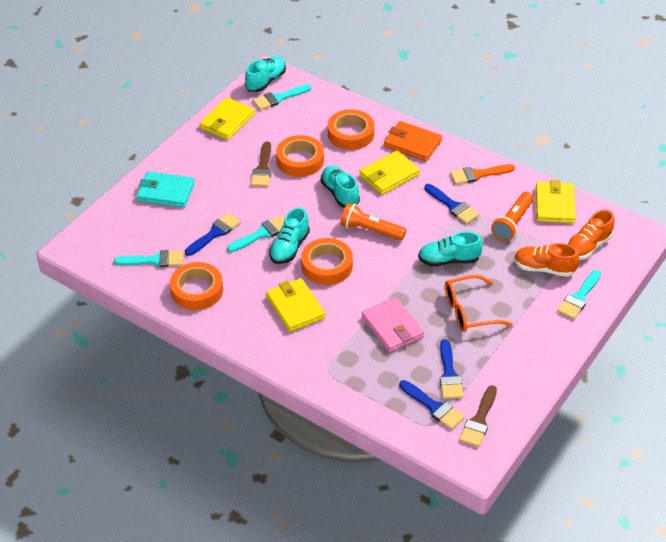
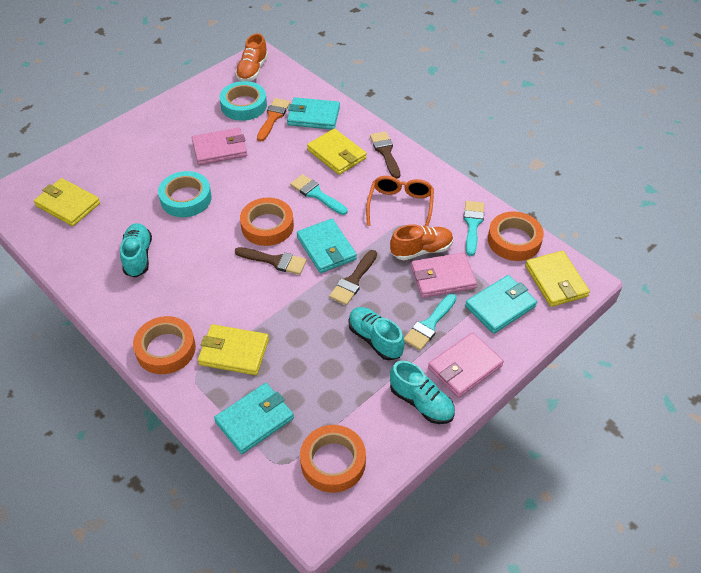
blue brush: 4 -> 0
brown brush: 2 -> 3
orange flashlight: 2 -> 0
orange wallet: 1 -> 0
pink wallet: 1 -> 3
turquoise brush: 4 -> 3
turquoise shoe: 4 -> 3
turquoise tape: 0 -> 2
turquoise wallet: 1 -> 4

